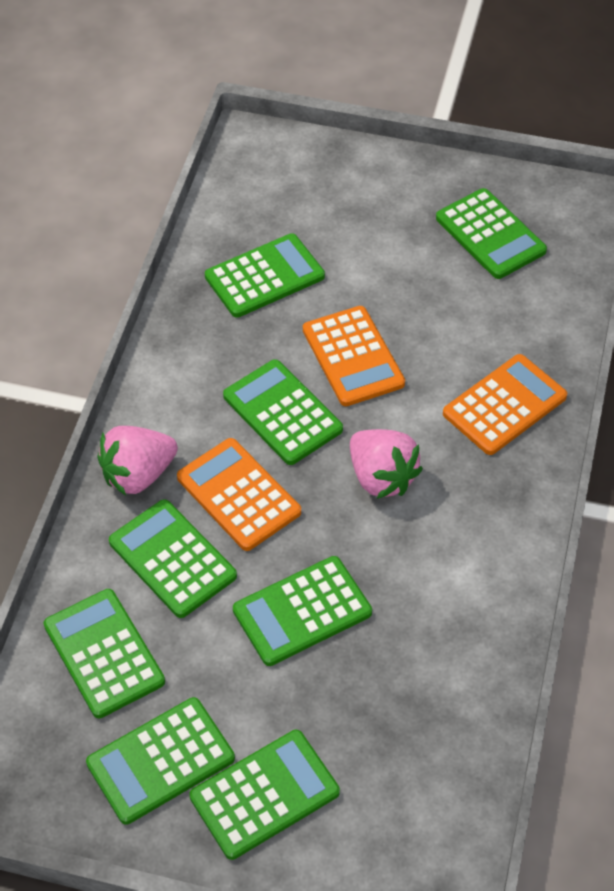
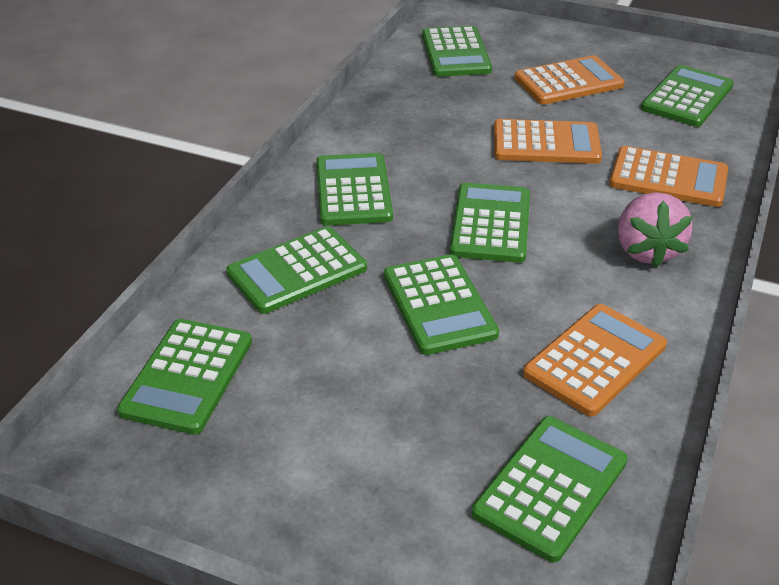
orange calculator: 3 -> 4
pink strawberry: 2 -> 1

